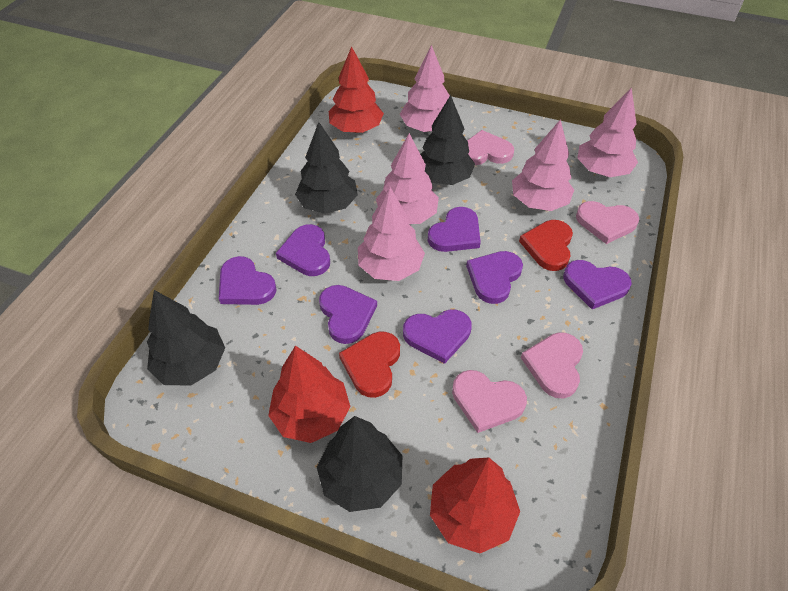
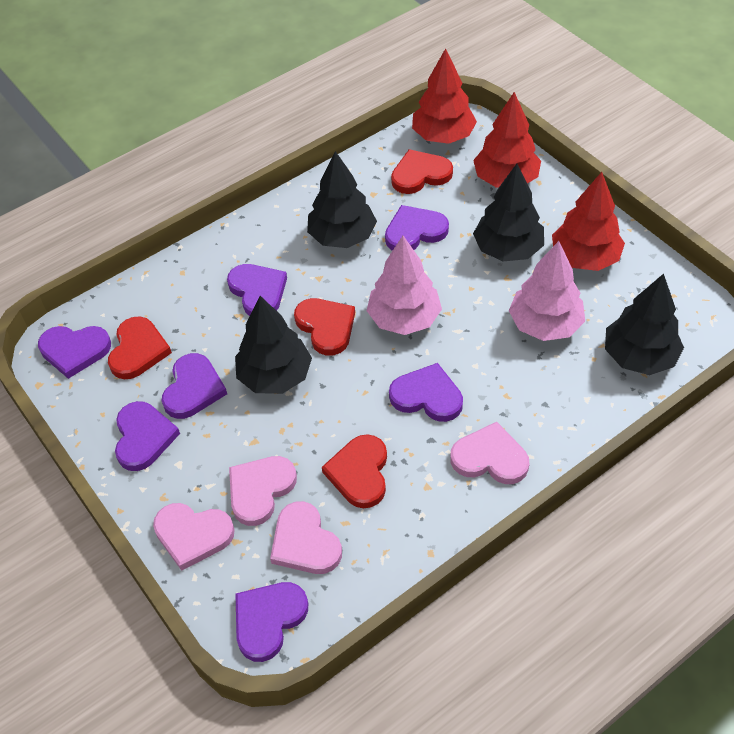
pink tree: 5 -> 2
red heart: 2 -> 4

